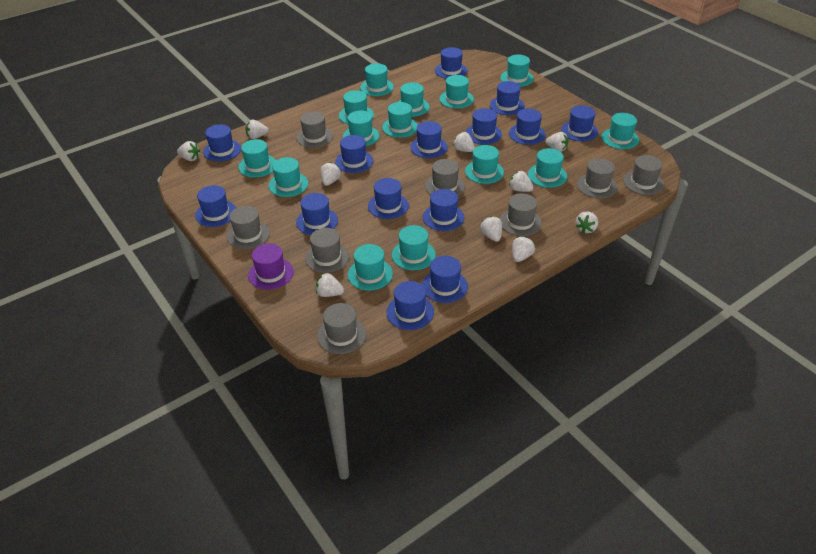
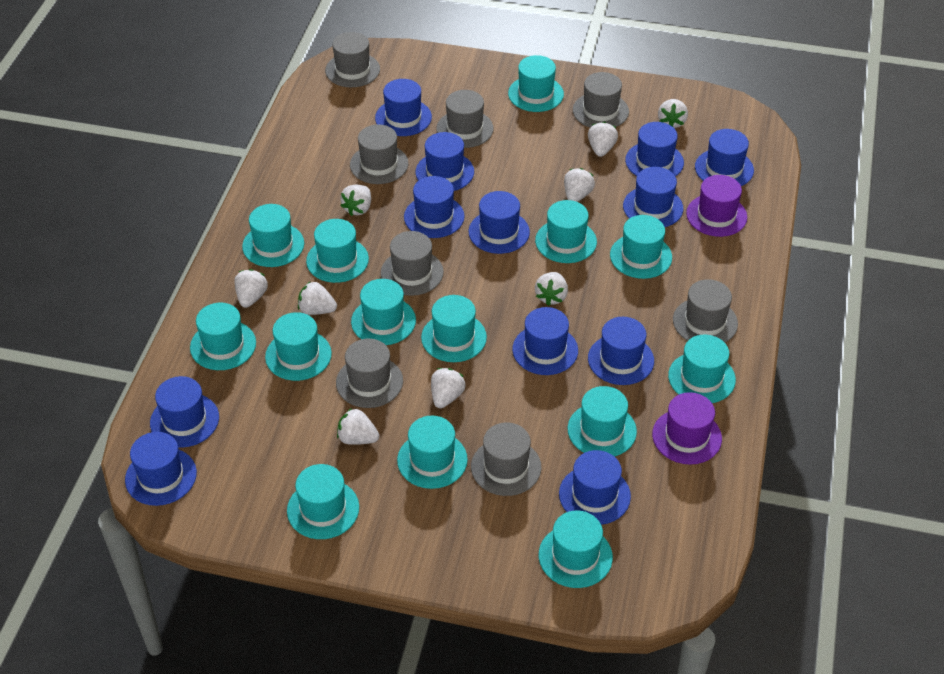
blue hat: 14 -> 12
purple hat: 1 -> 2
white strawberry: 10 -> 9

